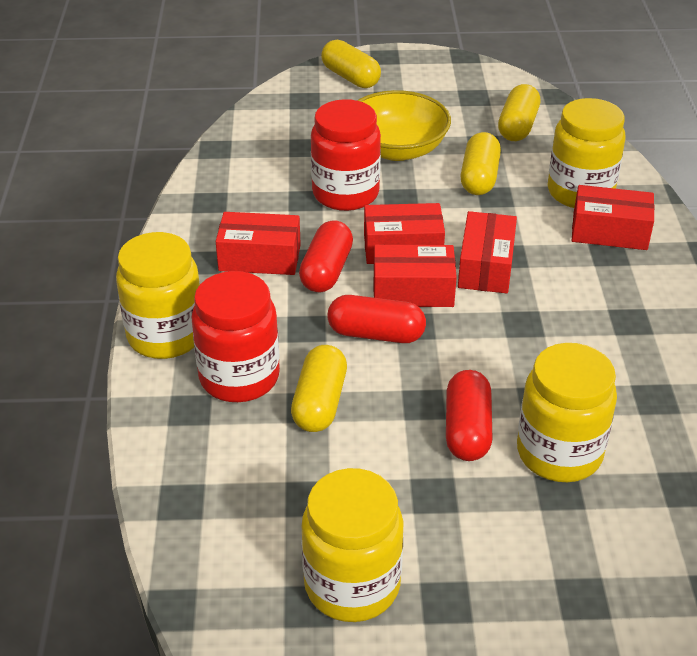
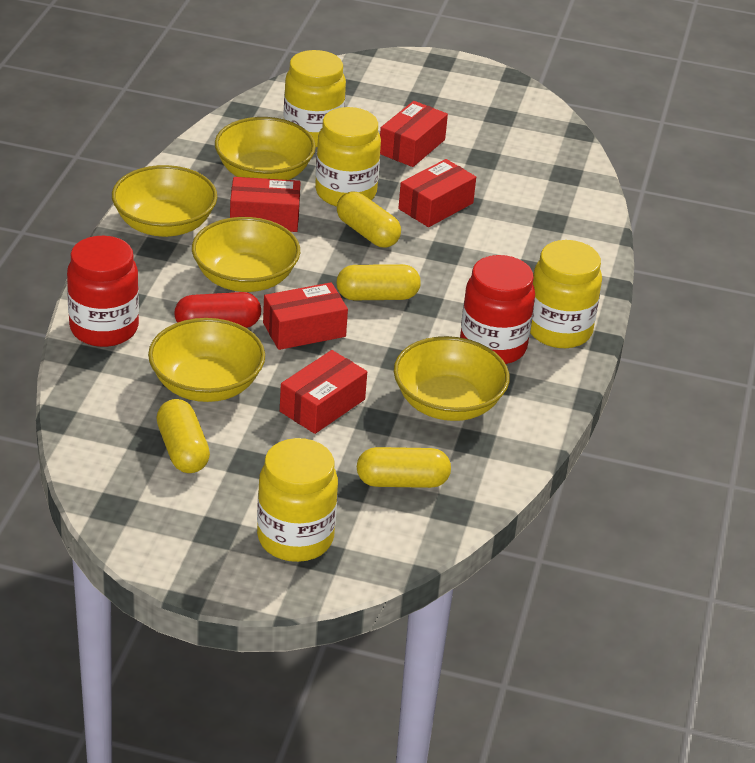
red capsule: 3 -> 1
yellow bowl: 1 -> 5

